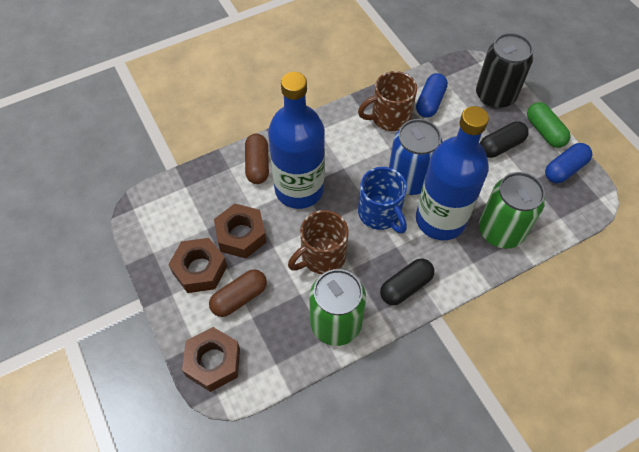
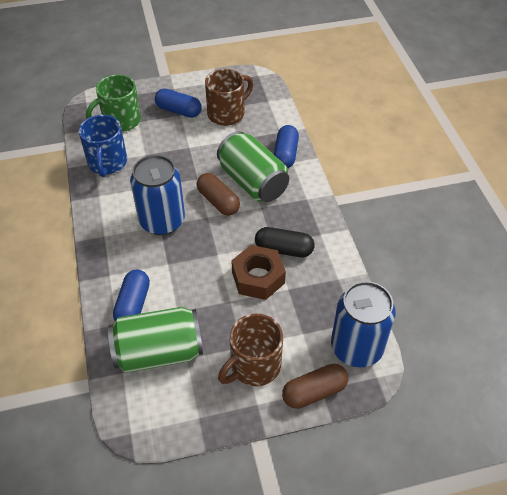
black can: 1 -> 0
black capsule: 2 -> 1
blue bottle: 2 -> 0
blue can: 1 -> 2
blue capsule: 2 -> 3
brown nut: 3 -> 1
green capsule: 1 -> 0
green mug: 0 -> 1

